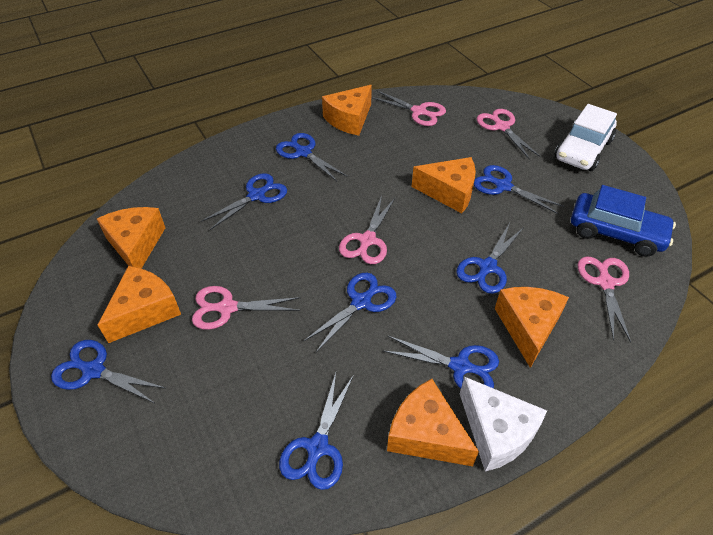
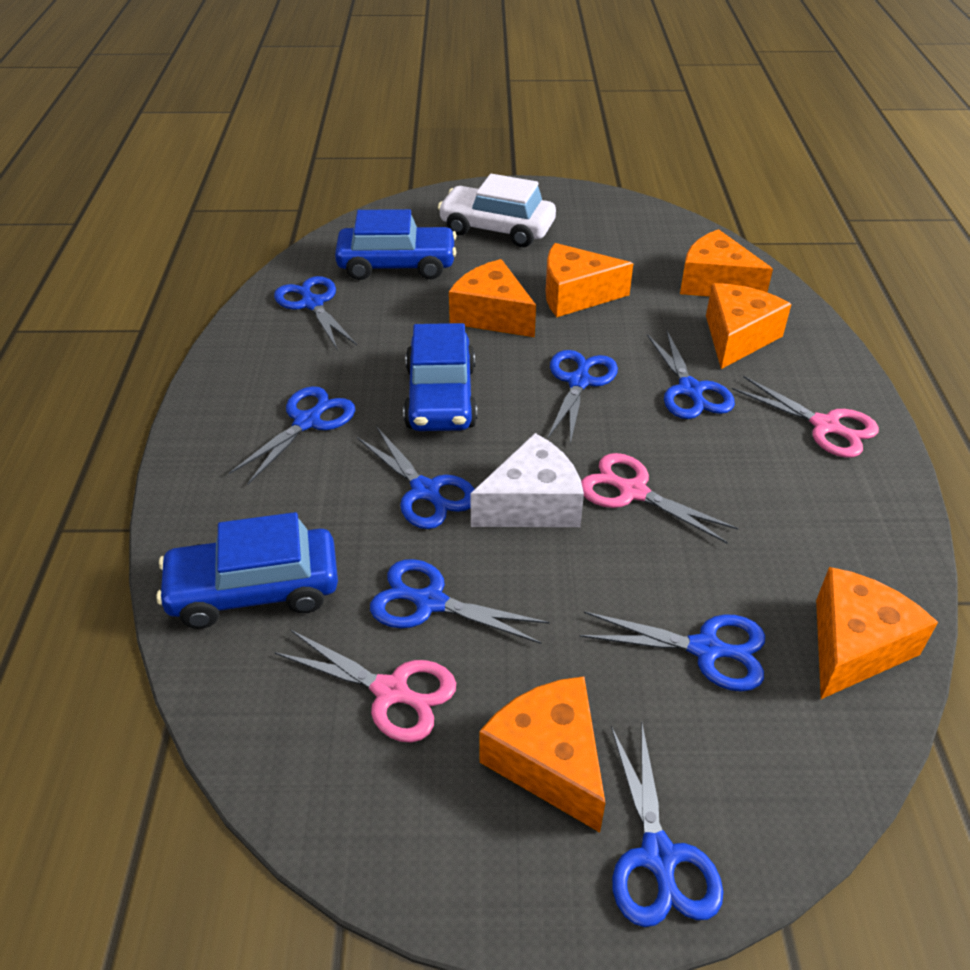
blue car: 1 -> 3
pink scissors: 5 -> 3

